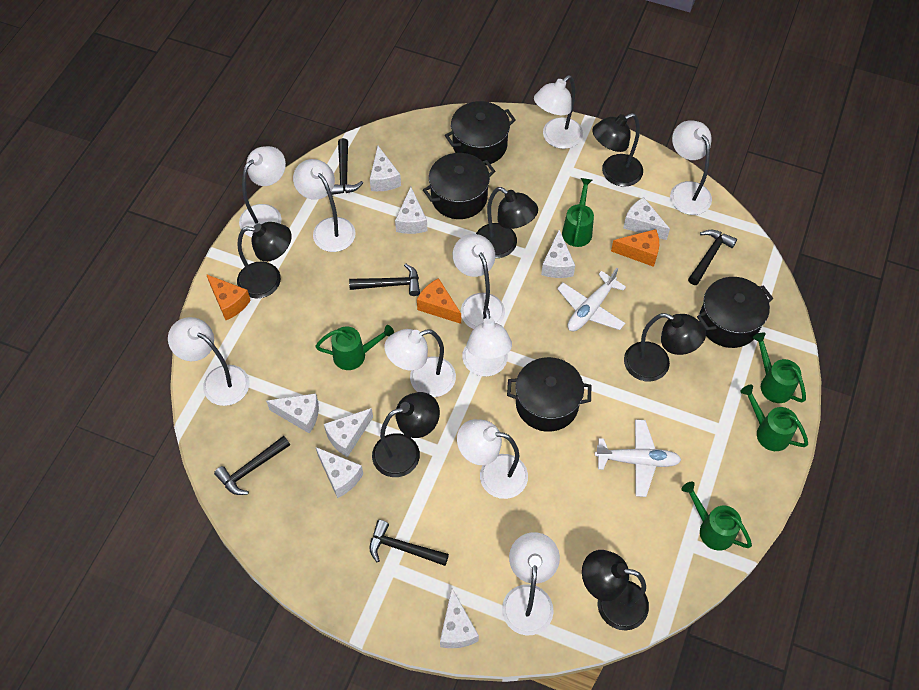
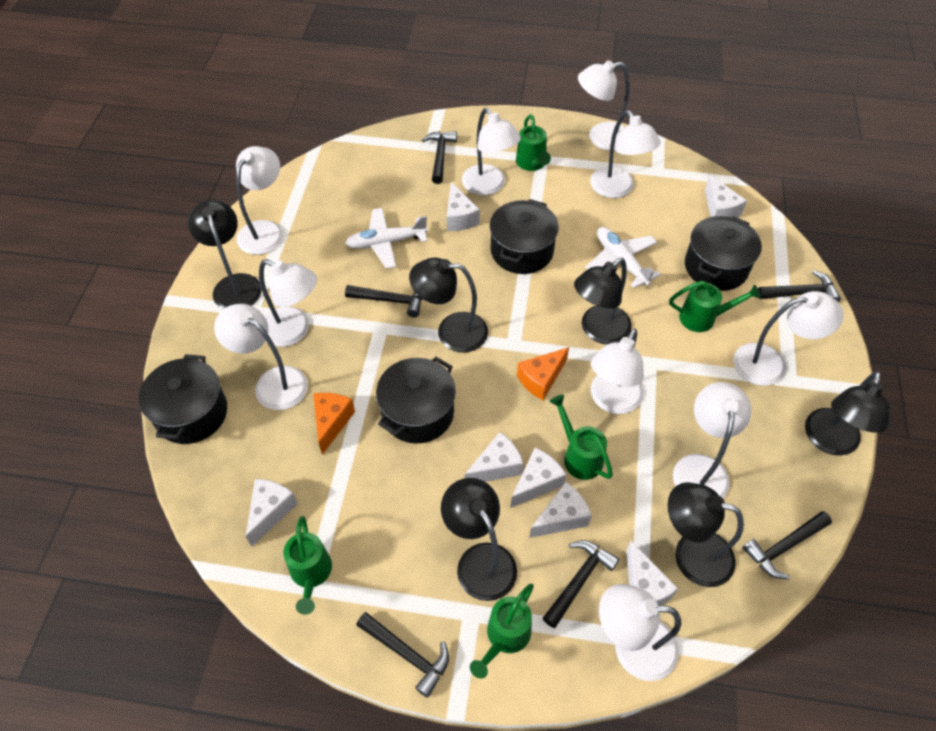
black hammer: 5 -> 6
orange cheese: 3 -> 2
white cheese: 8 -> 7

